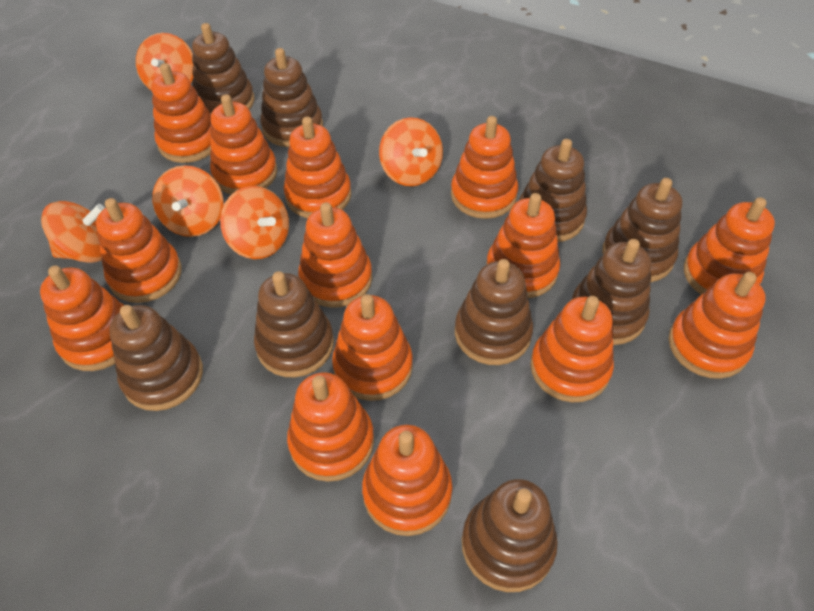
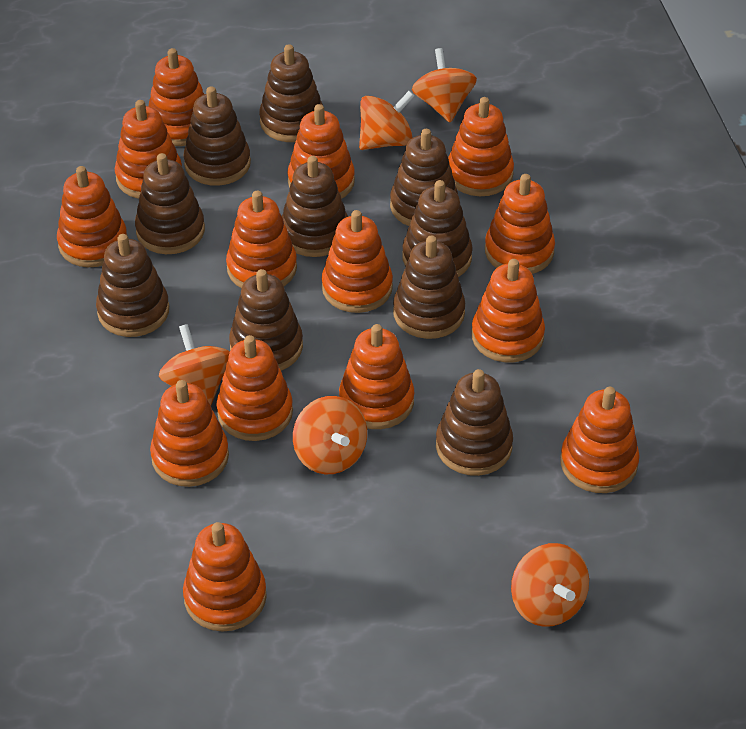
brown stacking toy: 9 -> 10

